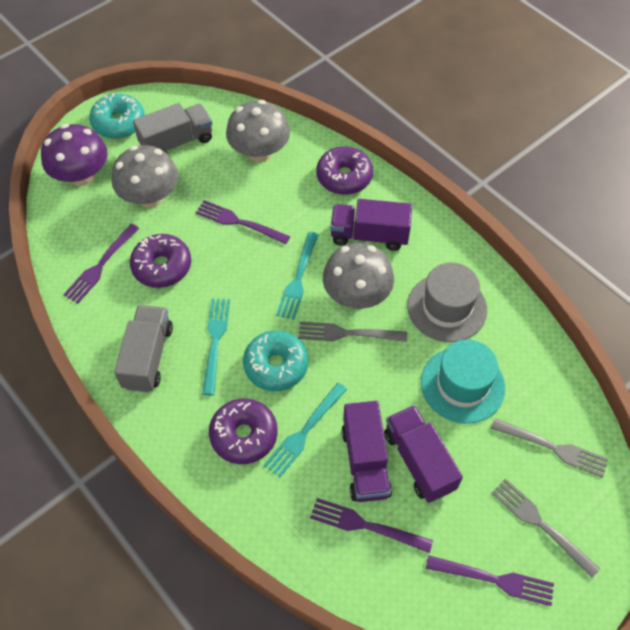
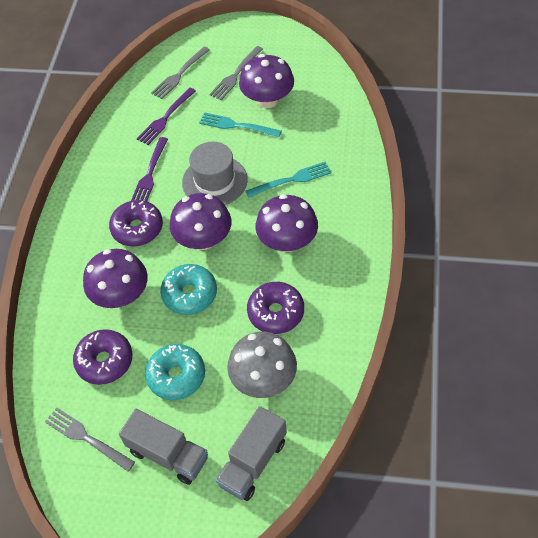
grey mushroom: 3 -> 1
purple fork: 4 -> 2
purple mushroom: 1 -> 4
purple truck: 3 -> 0
turquoise fork: 3 -> 2
turquoise hat: 1 -> 0

